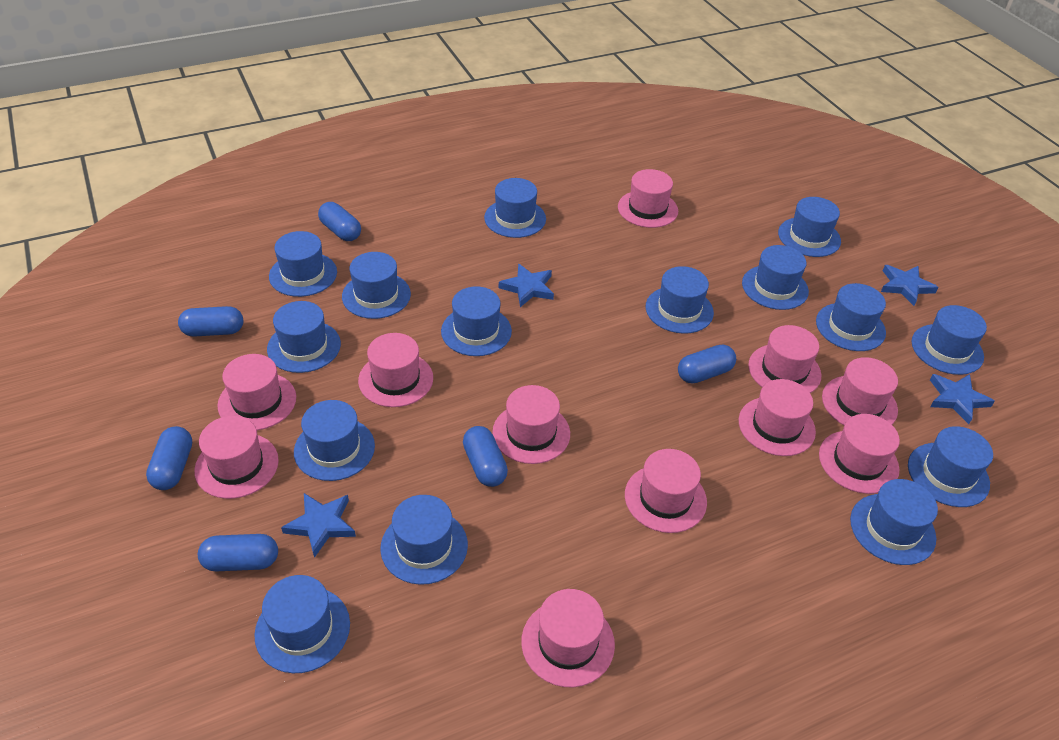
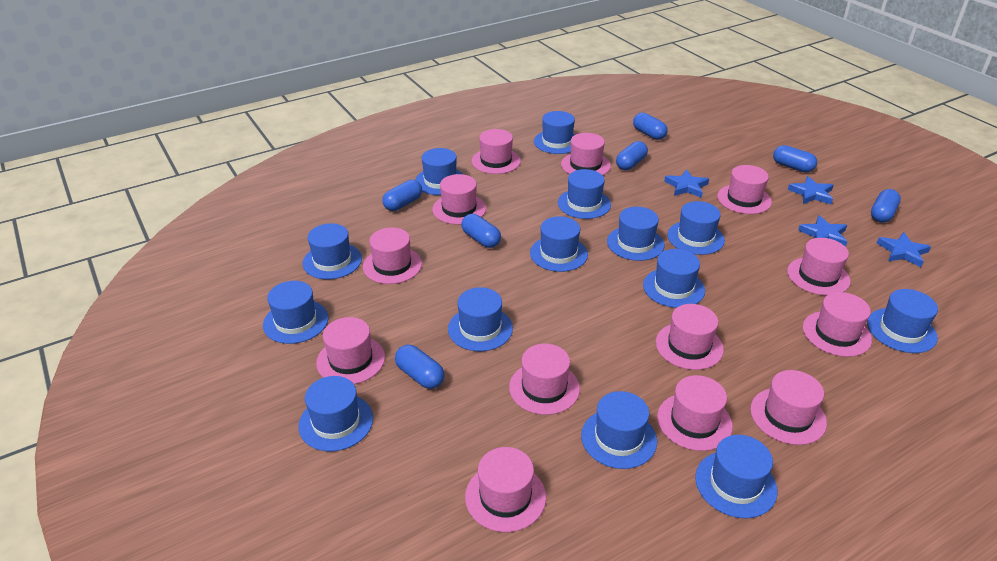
blue capsule: 6 -> 7
blue hat: 15 -> 14
pink hat: 11 -> 13

